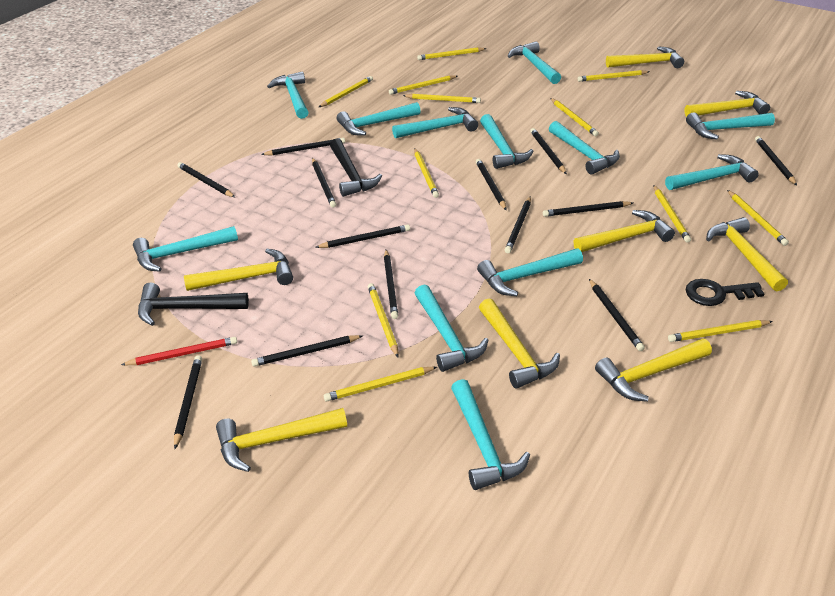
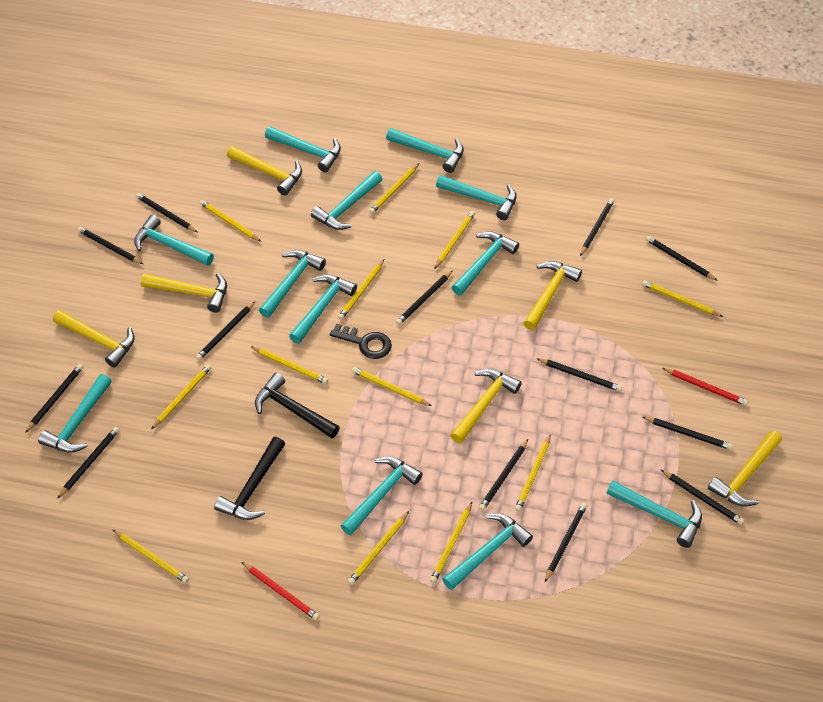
red pencil: 1 -> 2
yellow hammer: 8 -> 6

